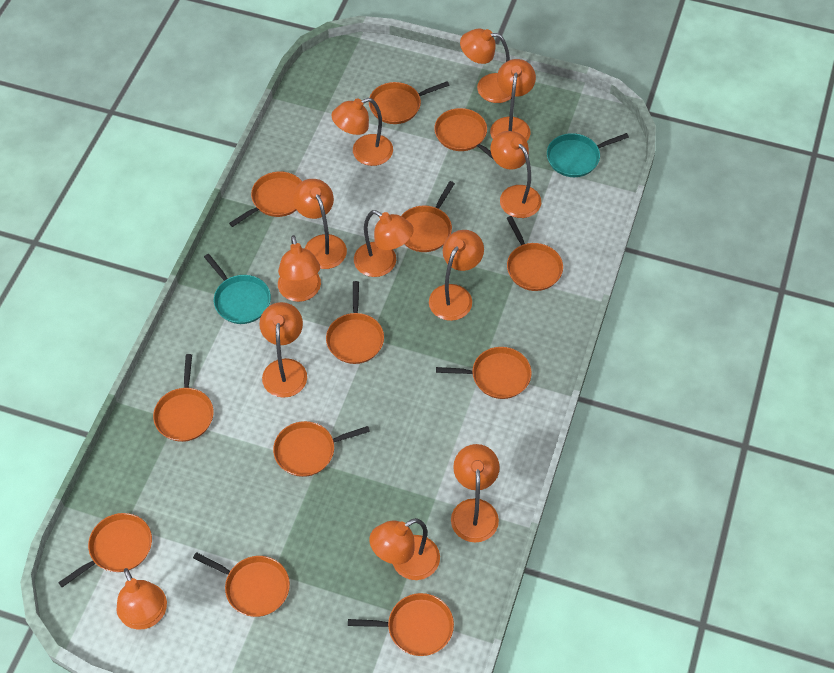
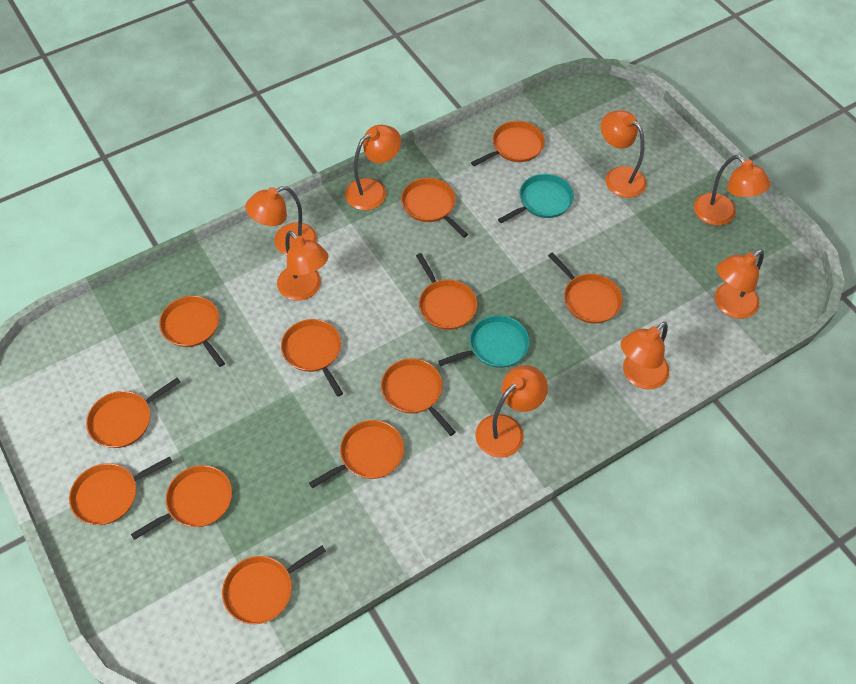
orange lamp: 12 -> 8

